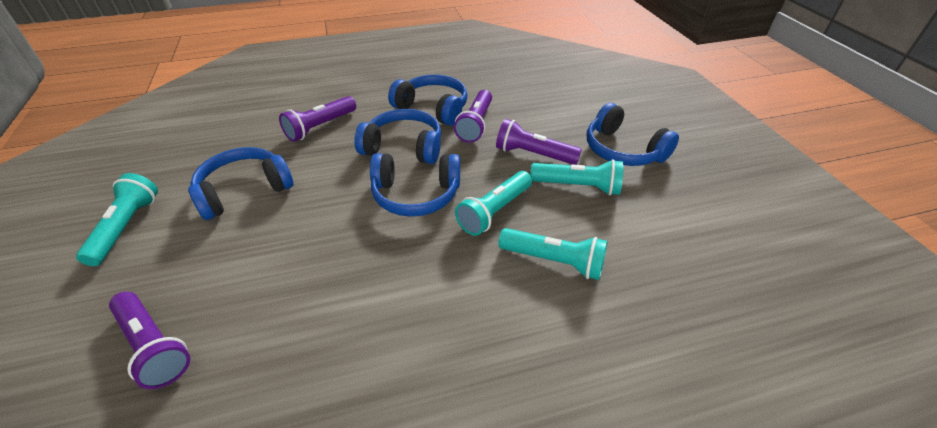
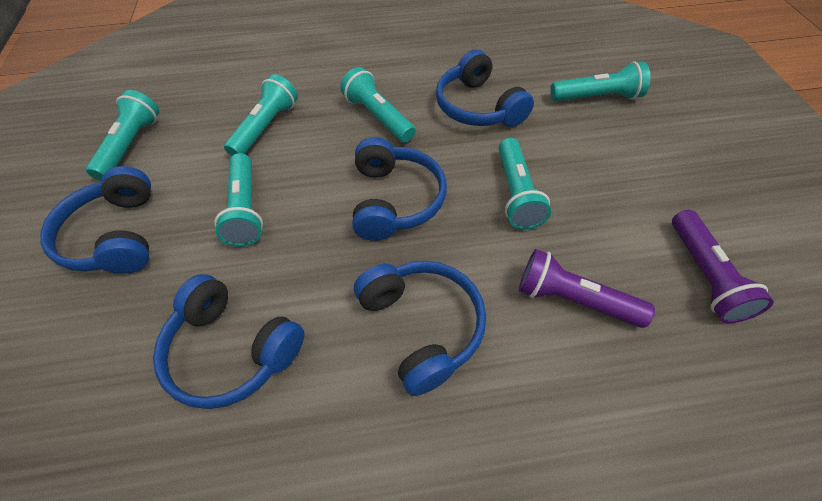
purple flashlight: 4 -> 2
turquoise flashlight: 4 -> 6

